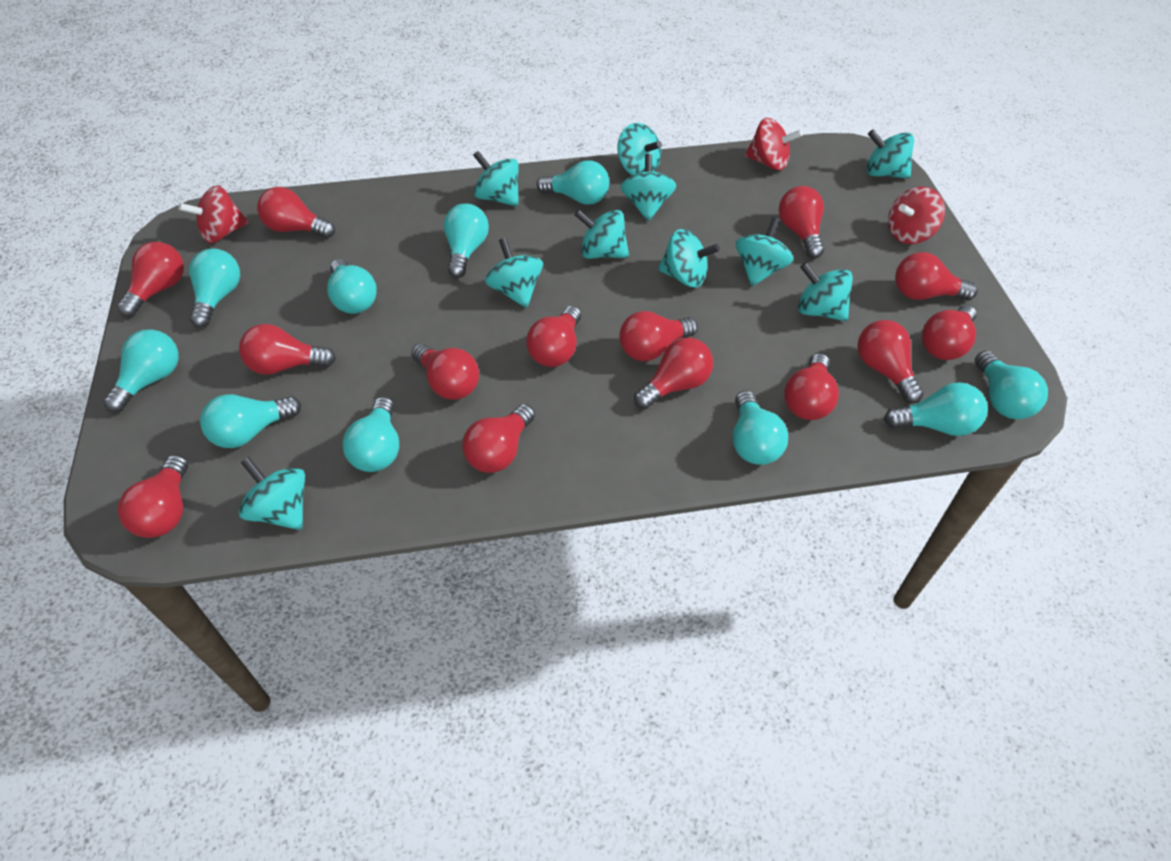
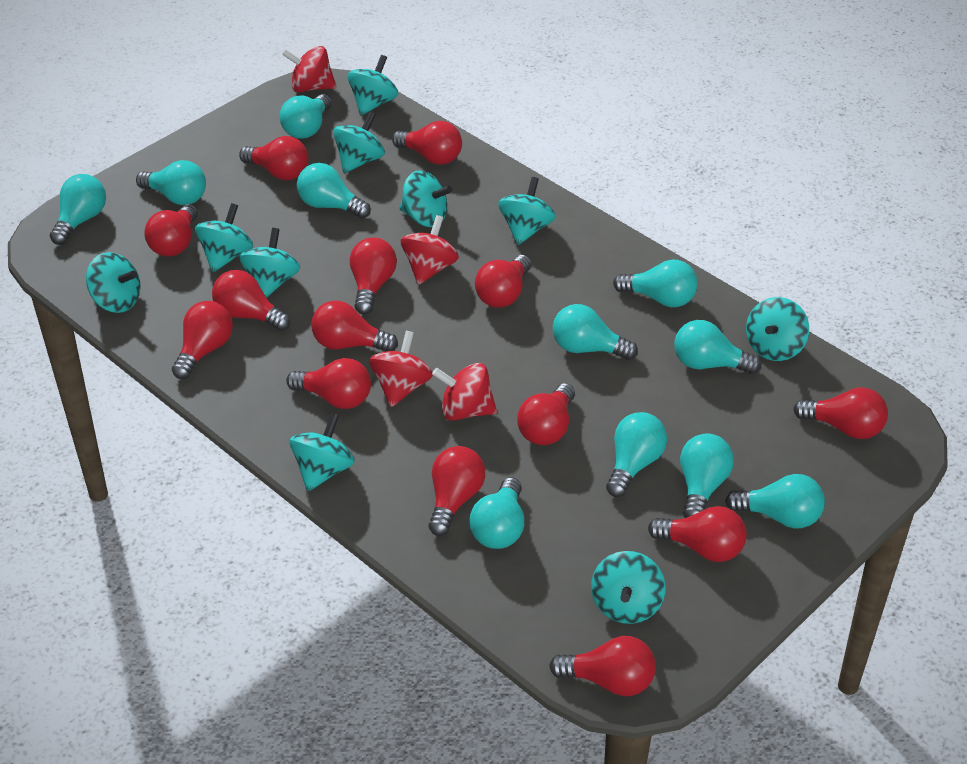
red spinning top: 3 -> 4
turquoise light bulb: 10 -> 11

